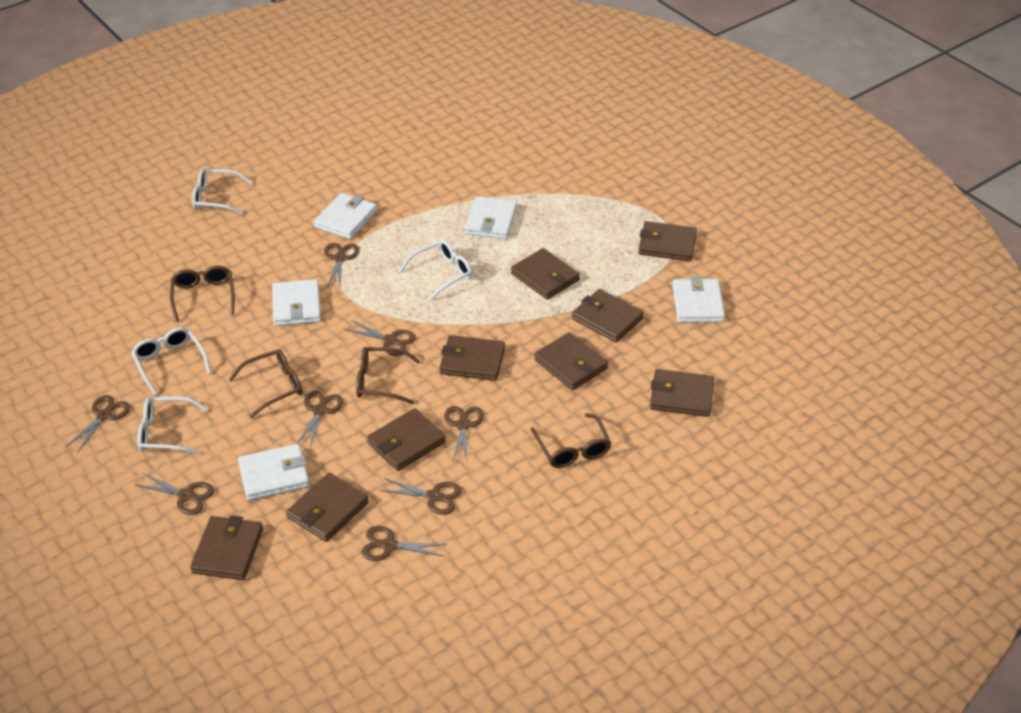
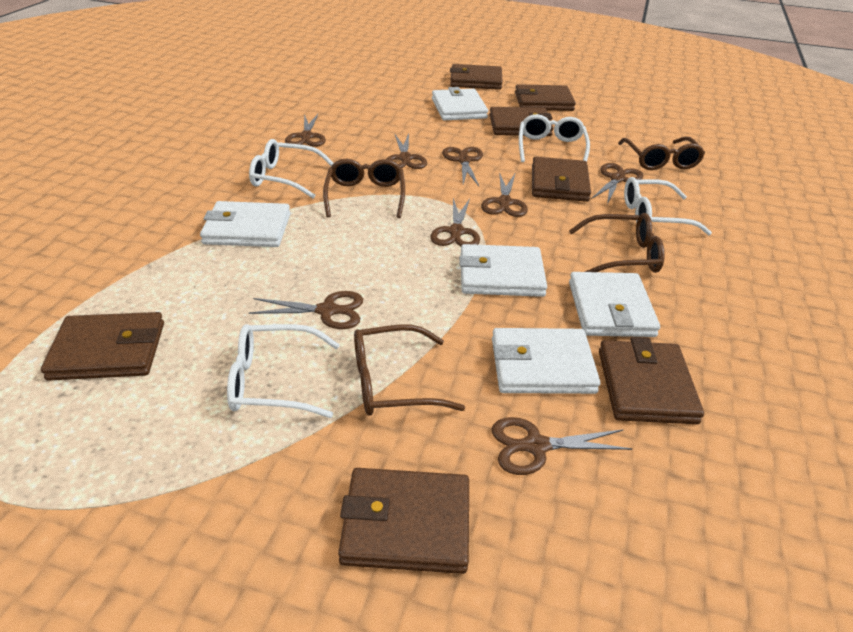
brown wallet: 9 -> 7

